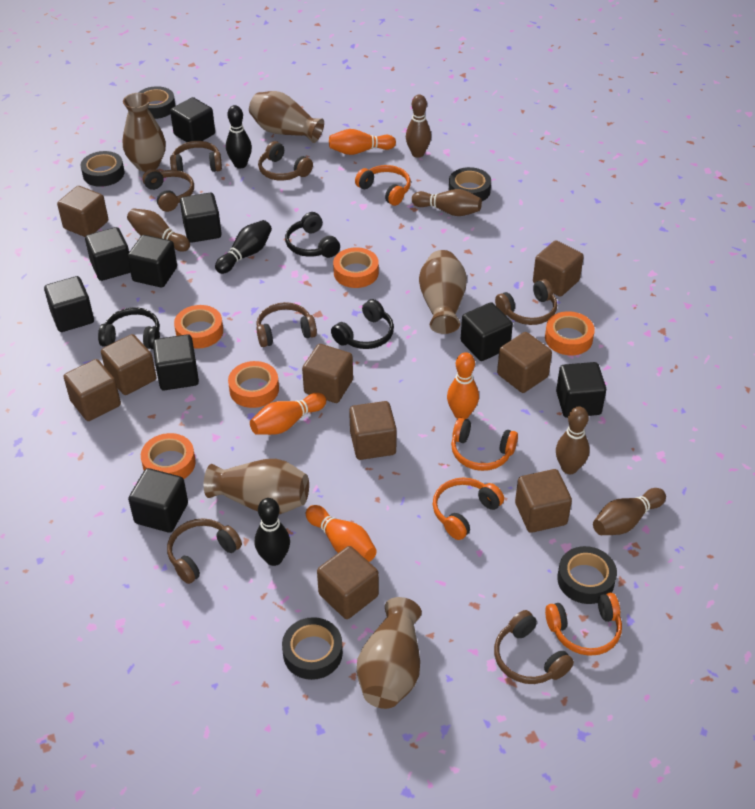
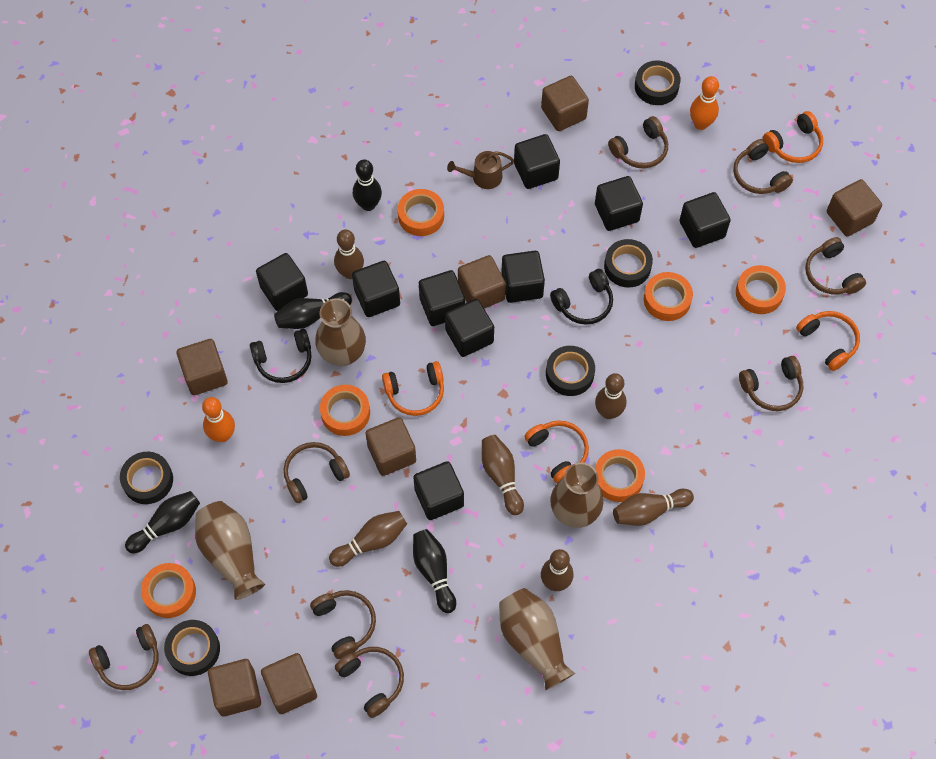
black bowling pin: 3 -> 4
black headphones: 3 -> 2
brown bowling pin: 5 -> 6
brown cube: 9 -> 7
brown headphones: 7 -> 8
brown vase: 5 -> 4
brown watering can: 0 -> 1
orange bowling pin: 4 -> 2
orange tape: 5 -> 6

